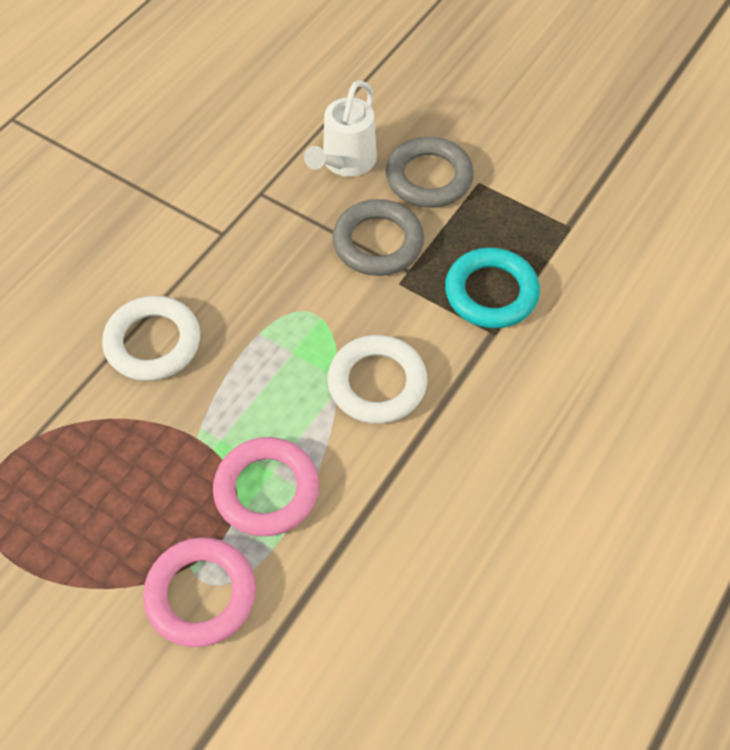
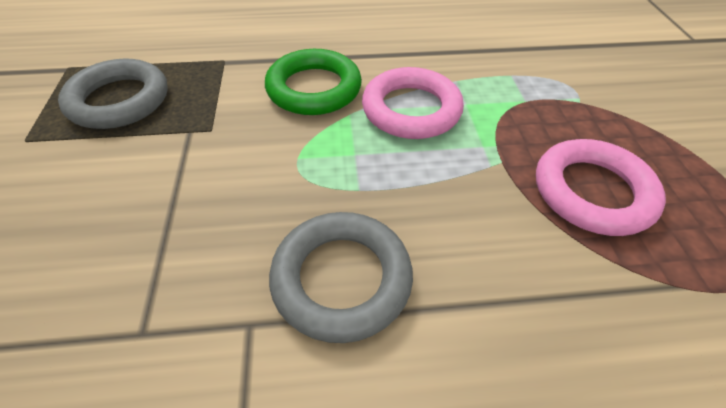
green ring: 0 -> 1
turquoise ring: 1 -> 0
white ring: 2 -> 0
white watering can: 1 -> 0

